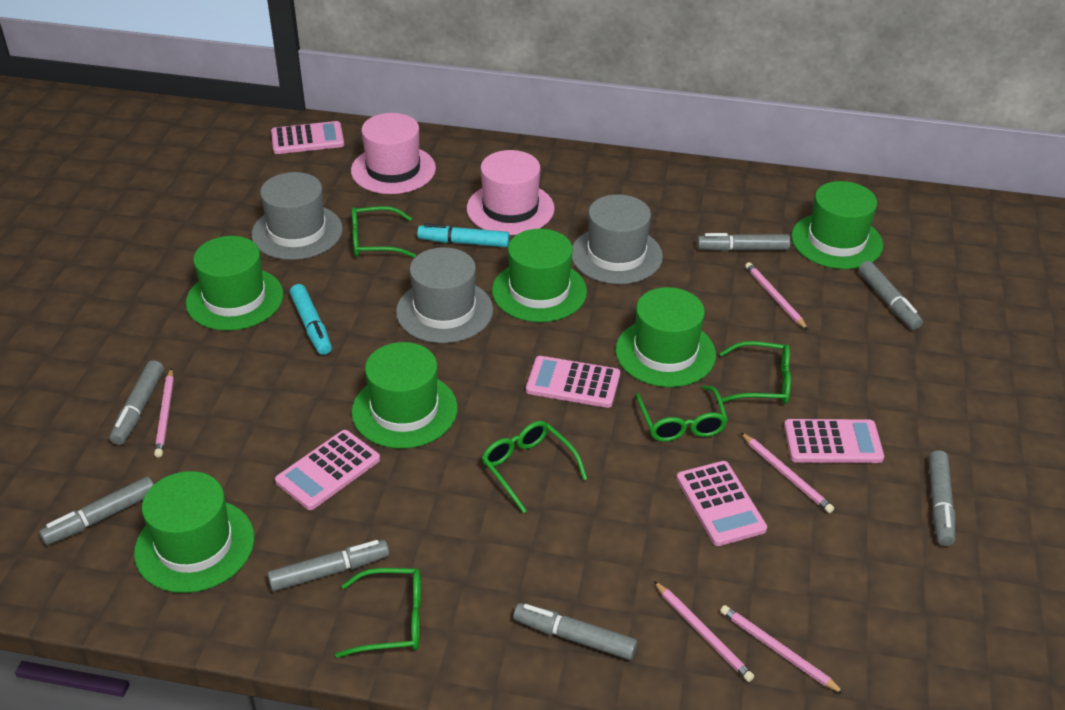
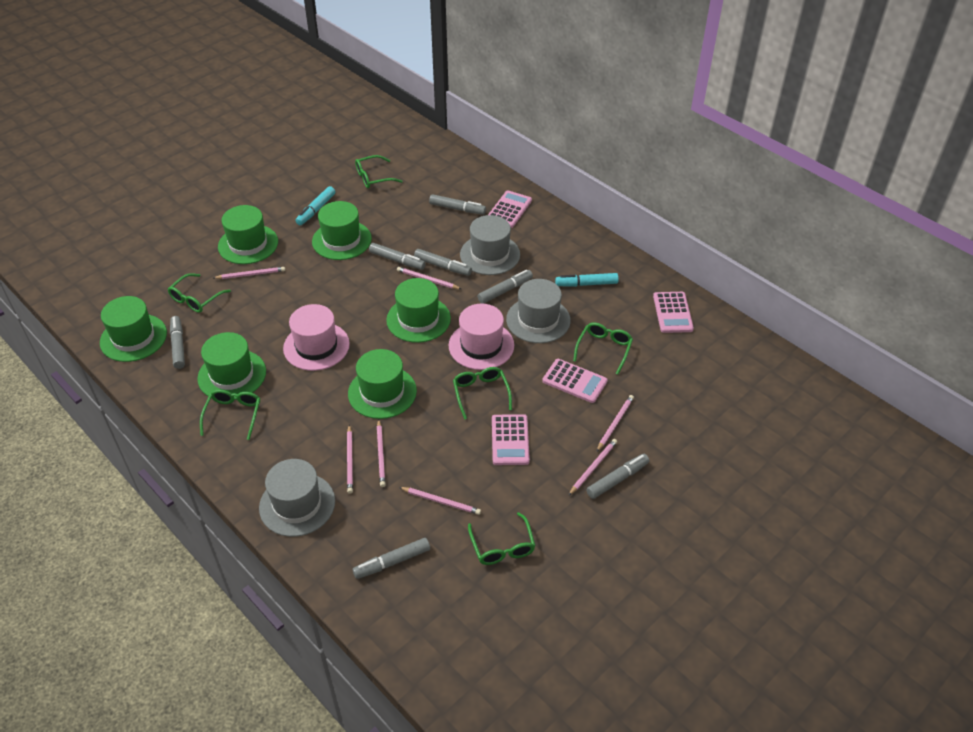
green glasses: 5 -> 6
pink calculator: 5 -> 4
pink pencil: 5 -> 7

